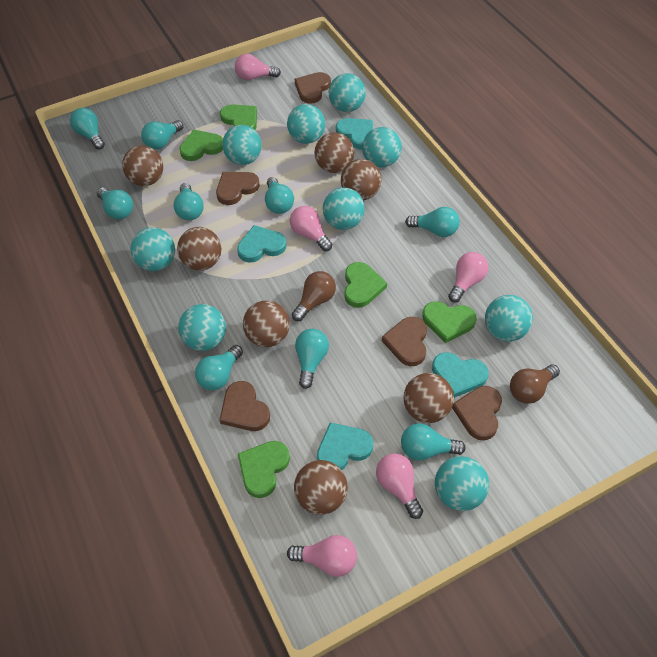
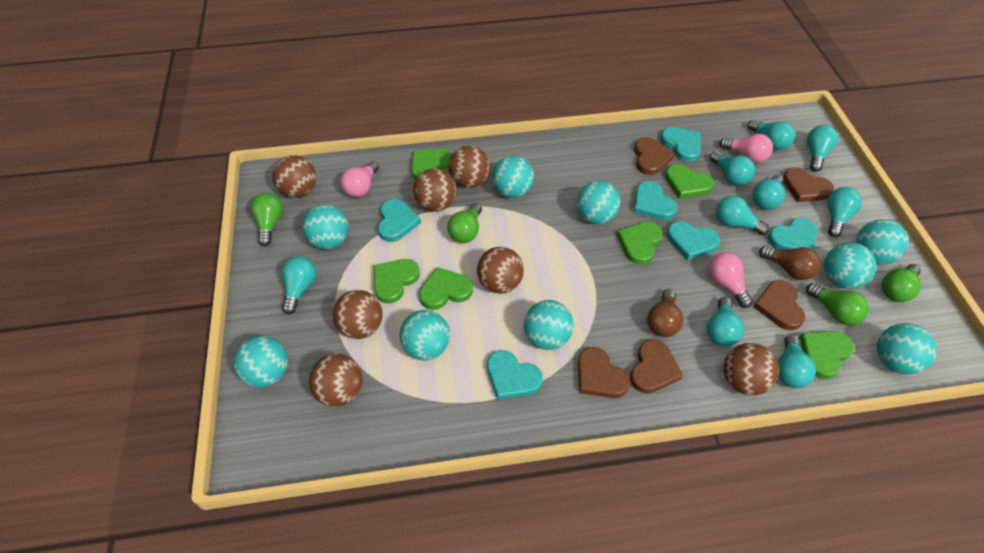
green heart: 5 -> 6
green light bulb: 0 -> 4
pink light bulb: 5 -> 3
turquoise heart: 4 -> 6

